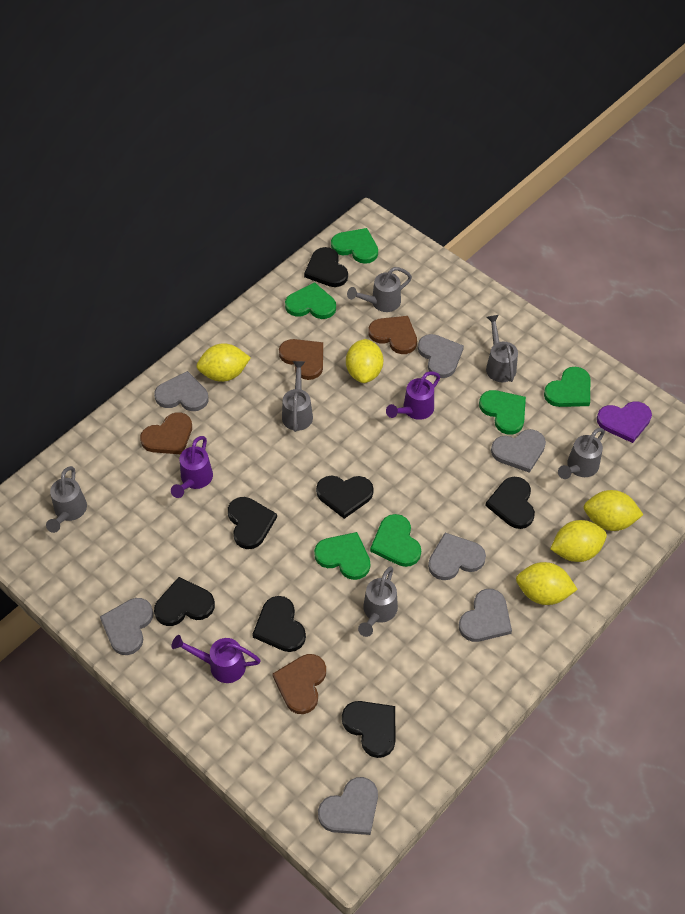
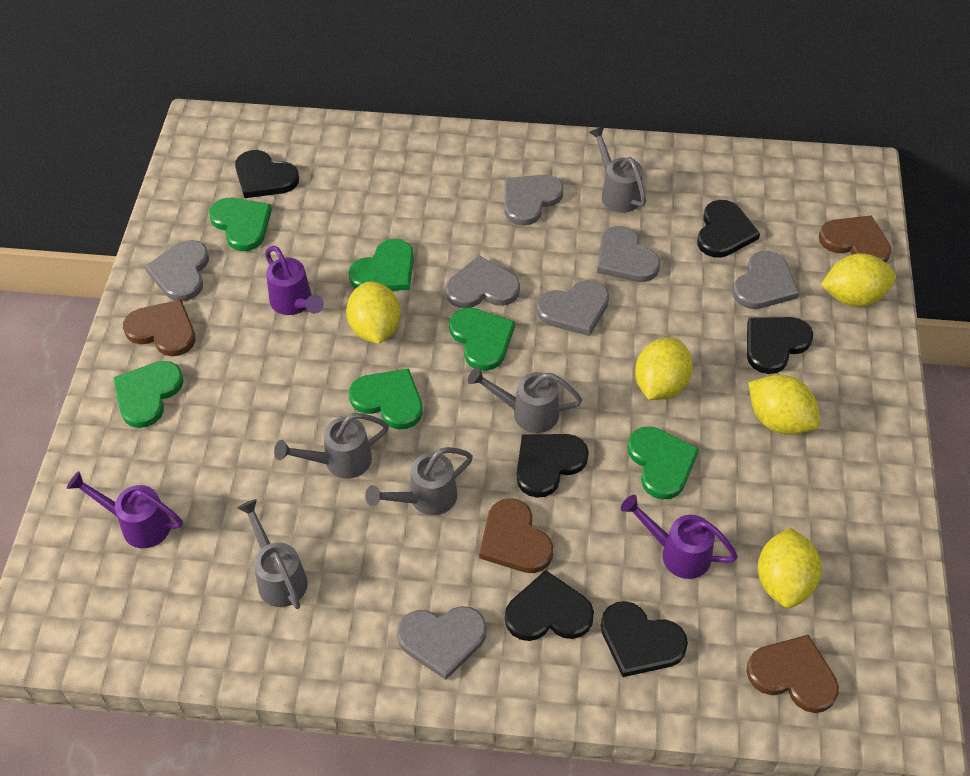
black heart: 7 -> 6
grey watering can: 6 -> 5
purple heart: 1 -> 0

